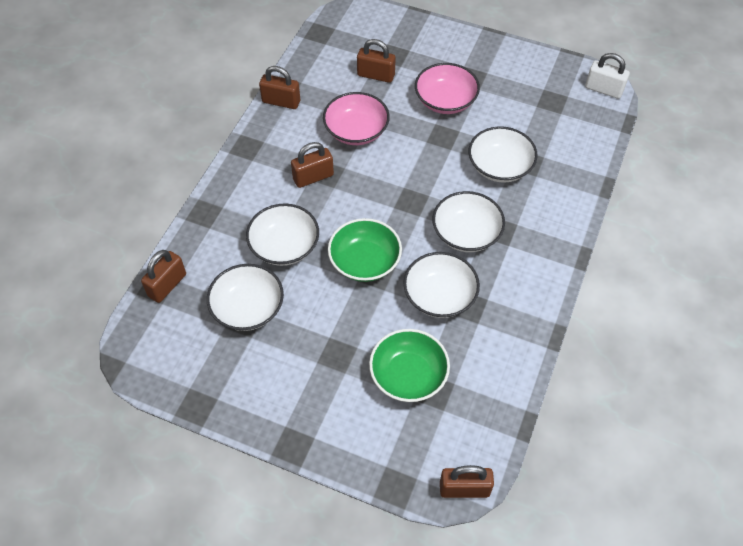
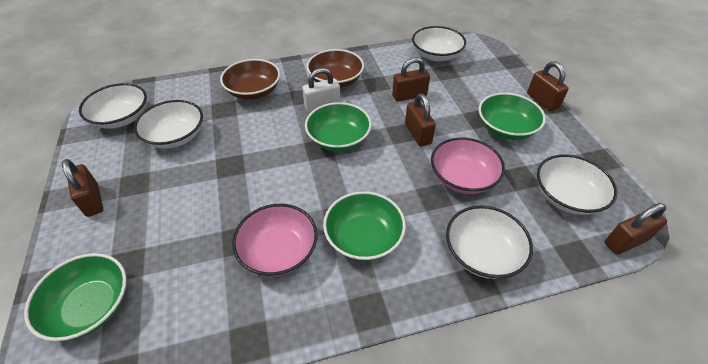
brown bowl: 0 -> 2
green bowl: 2 -> 4

